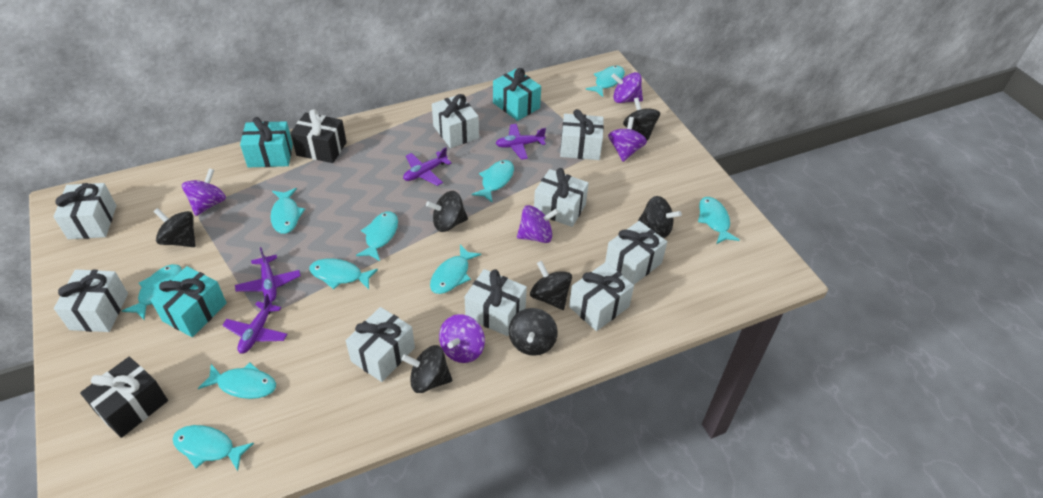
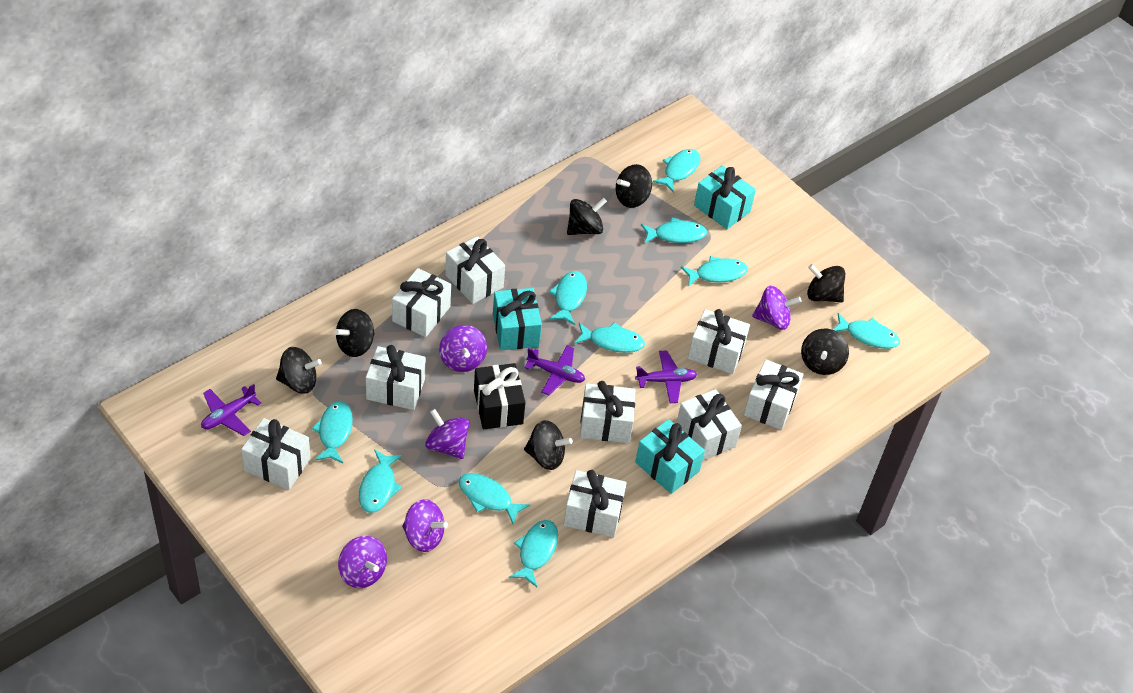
black gift: 2 -> 1
purple plane: 4 -> 3

